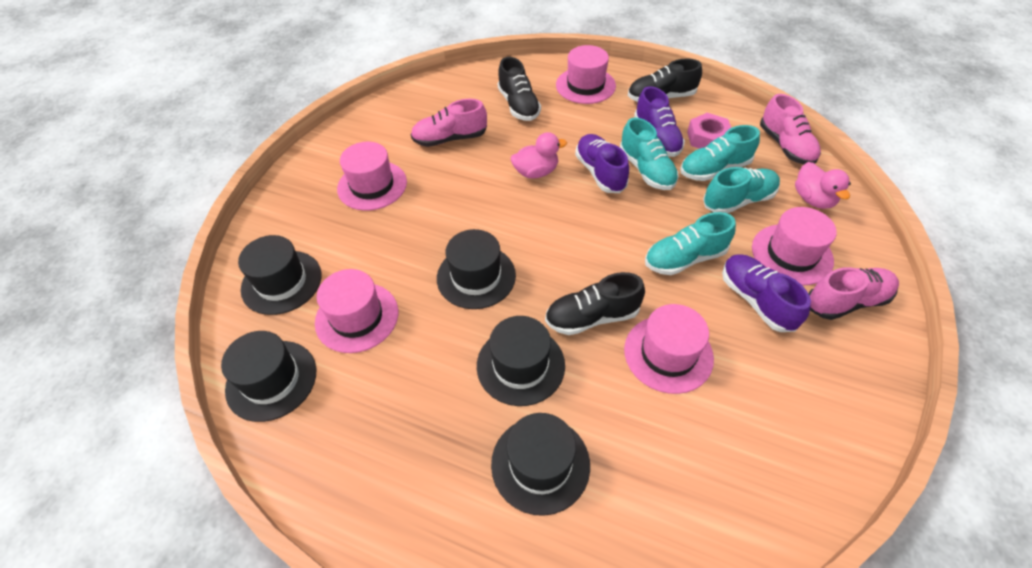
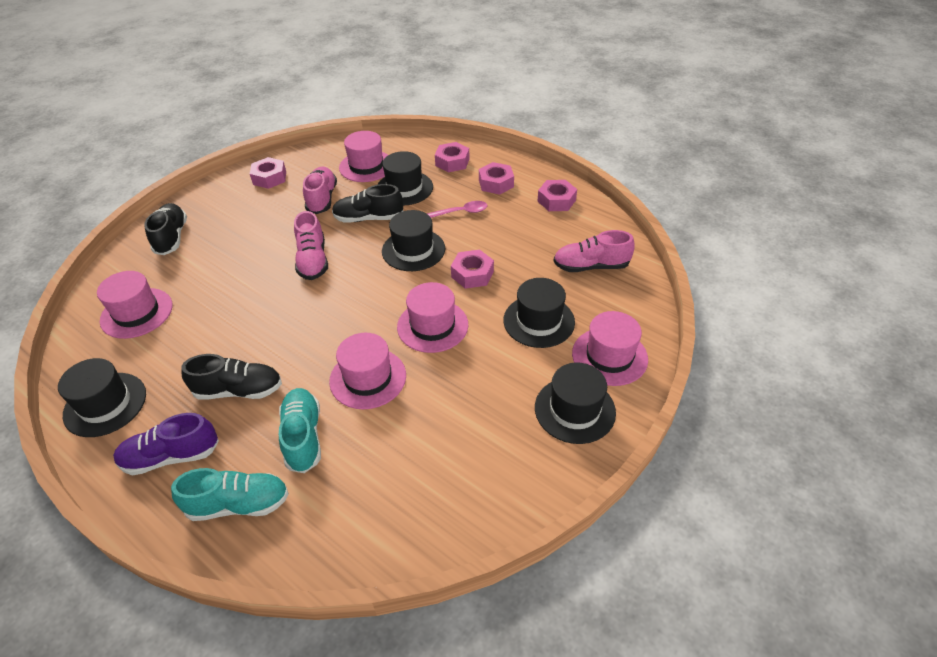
pink duck: 2 -> 0
pink nut: 1 -> 5
pink spoon: 0 -> 1
purple shoe: 3 -> 1
turquoise shoe: 4 -> 2

